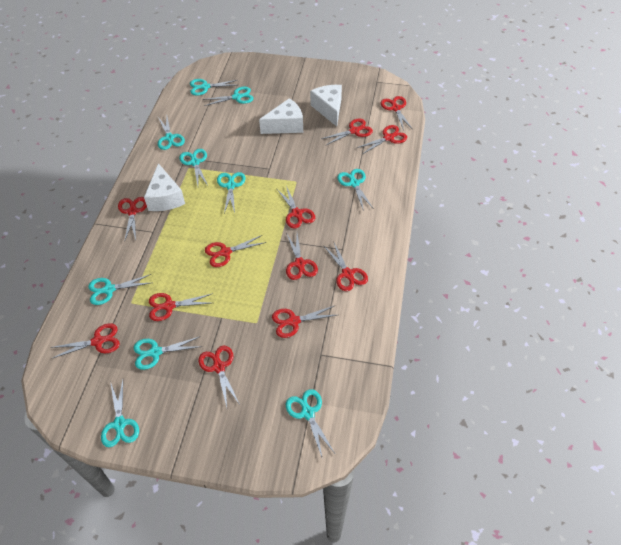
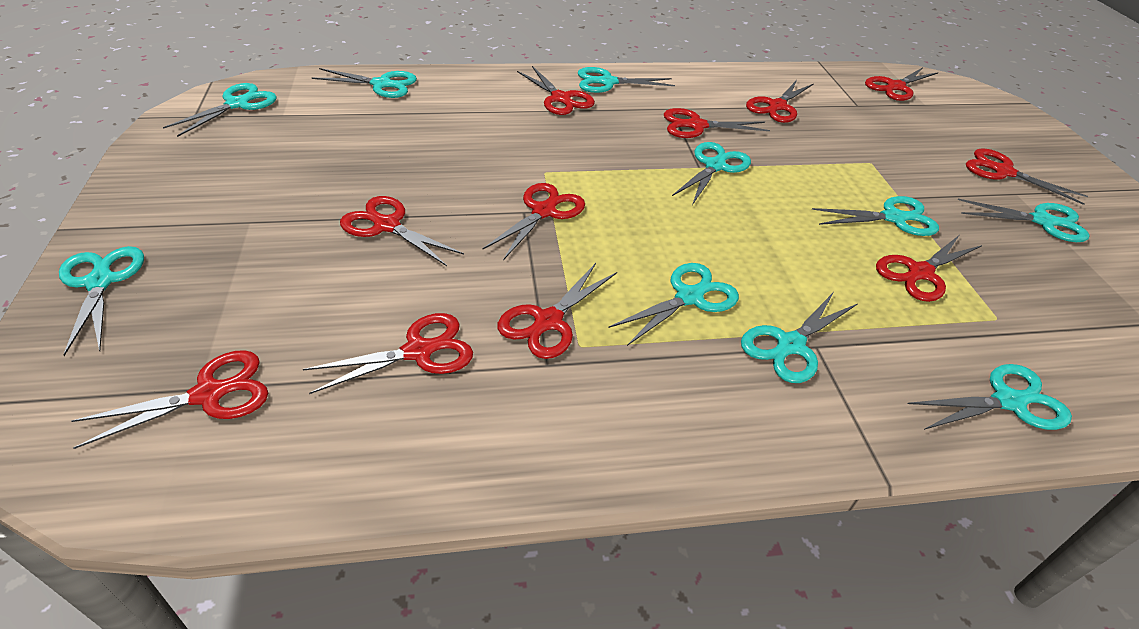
red scissors: 12 -> 11
white cheese: 3 -> 0

